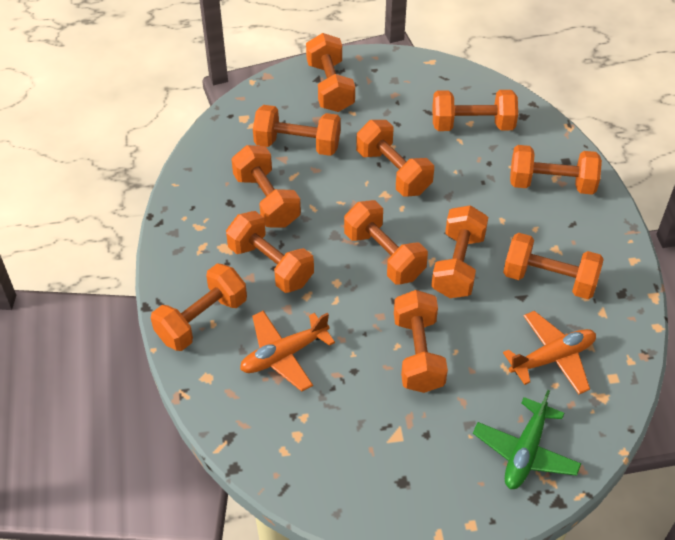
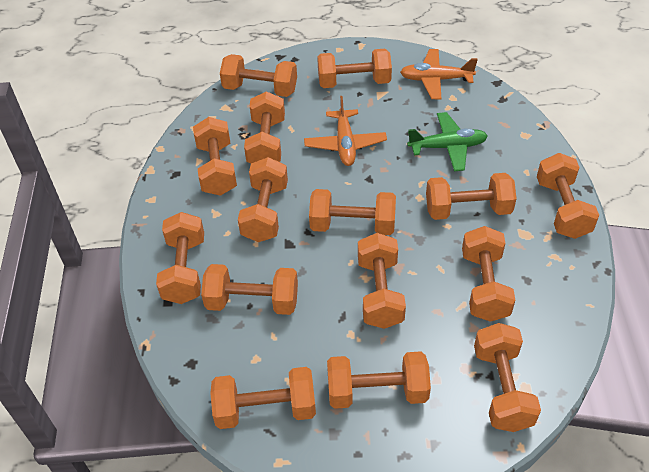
orange dumbbell: 12 -> 15

